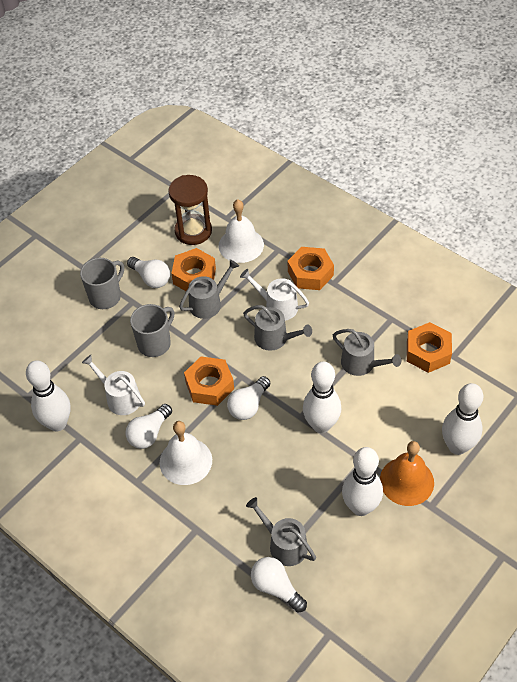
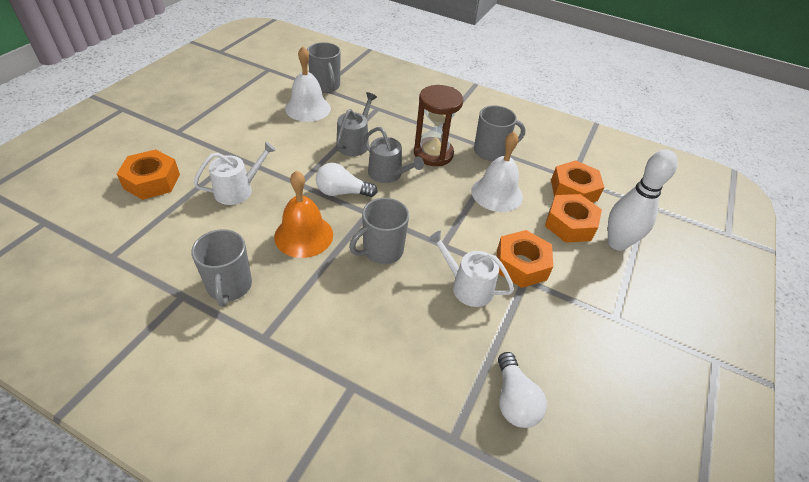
grey mug: 2 -> 4
grey watering can: 4 -> 2
white bowling pin: 4 -> 1
white light bulb: 4 -> 2

